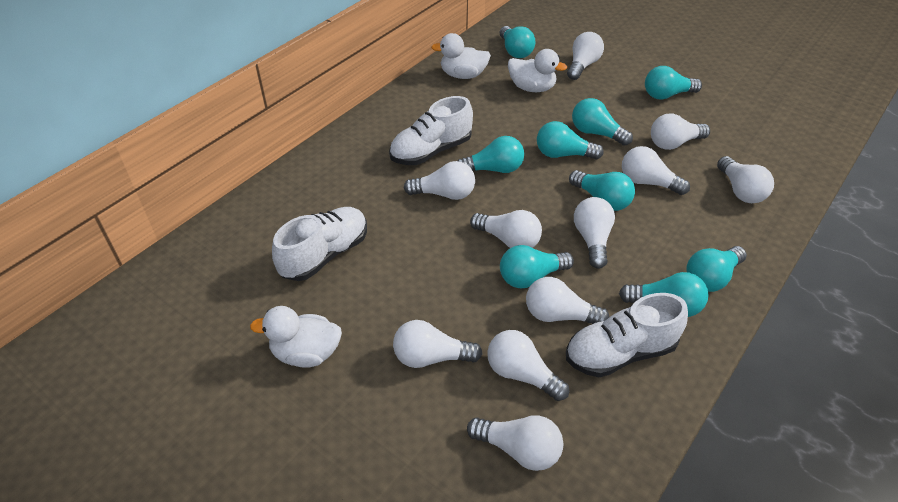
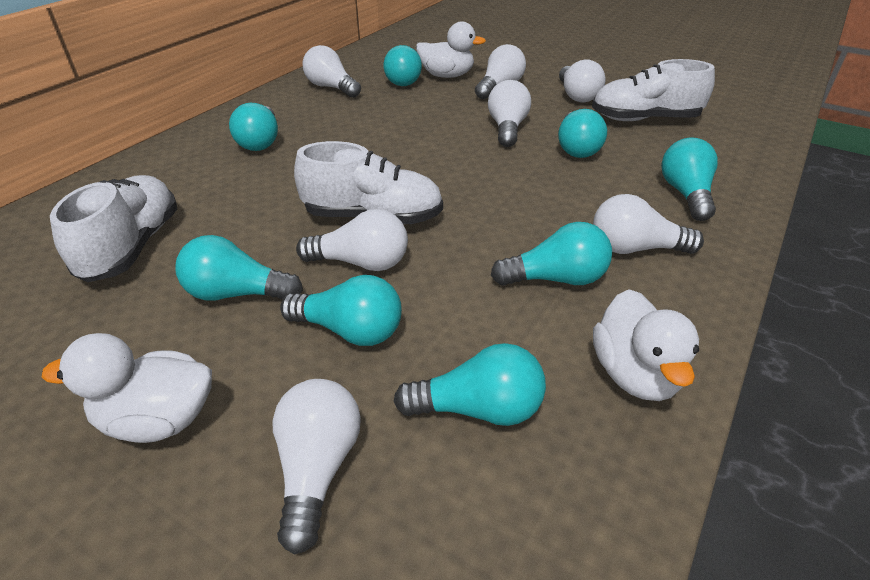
turquoise light bulb: 9 -> 8
white light bulb: 11 -> 7

